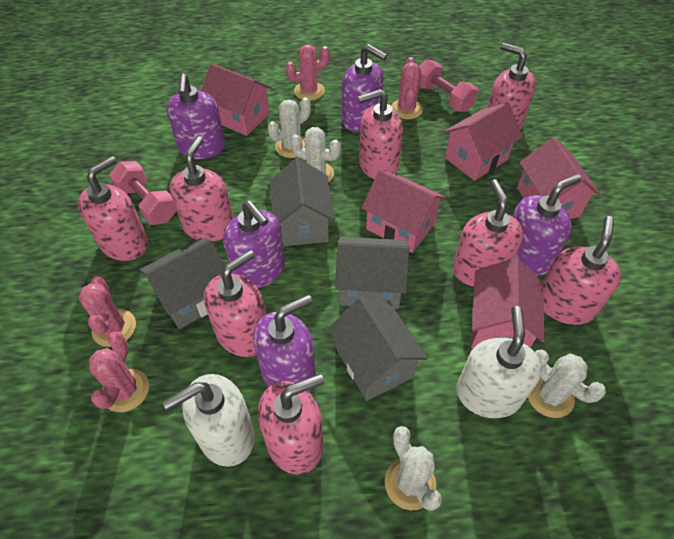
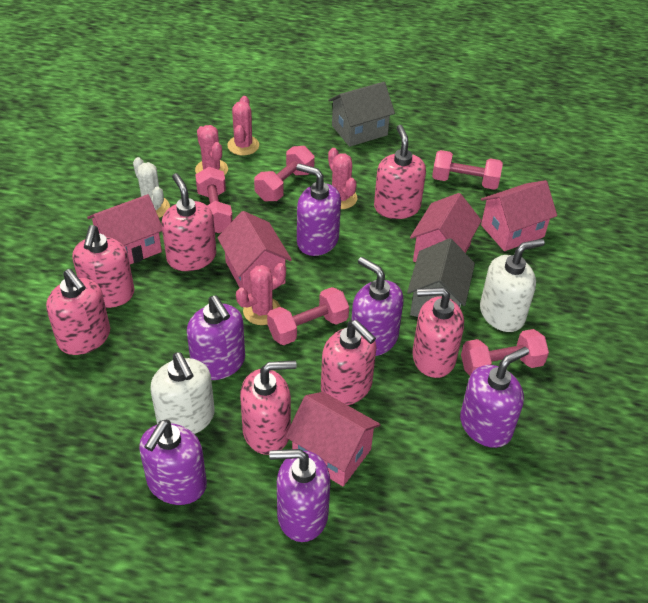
grey house: 4 -> 2
pink dumbbell: 2 -> 5
pink soap dispenser: 8 -> 7
purple soap dispenser: 5 -> 6
white cactus: 4 -> 1

